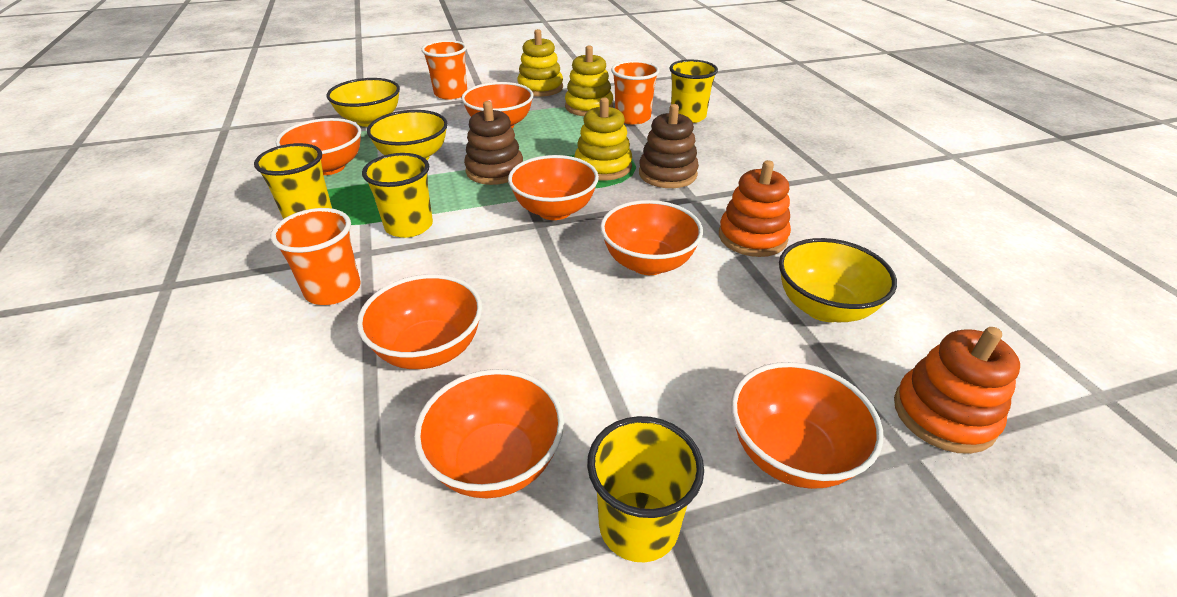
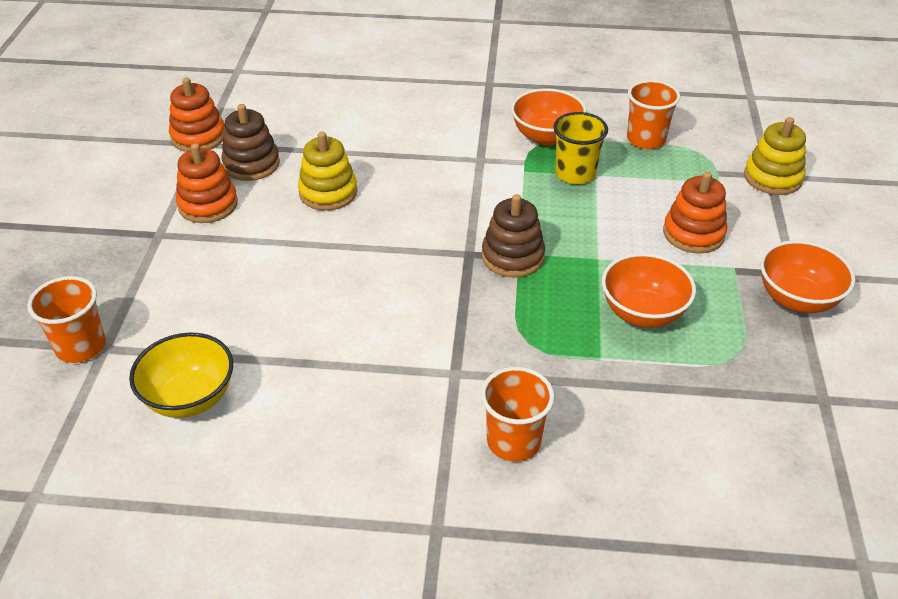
orange bowl: 7 -> 3
orange stacking toy: 2 -> 3
yellow bowl: 3 -> 1
yellow cup: 4 -> 1
yellow stacking toy: 3 -> 2

